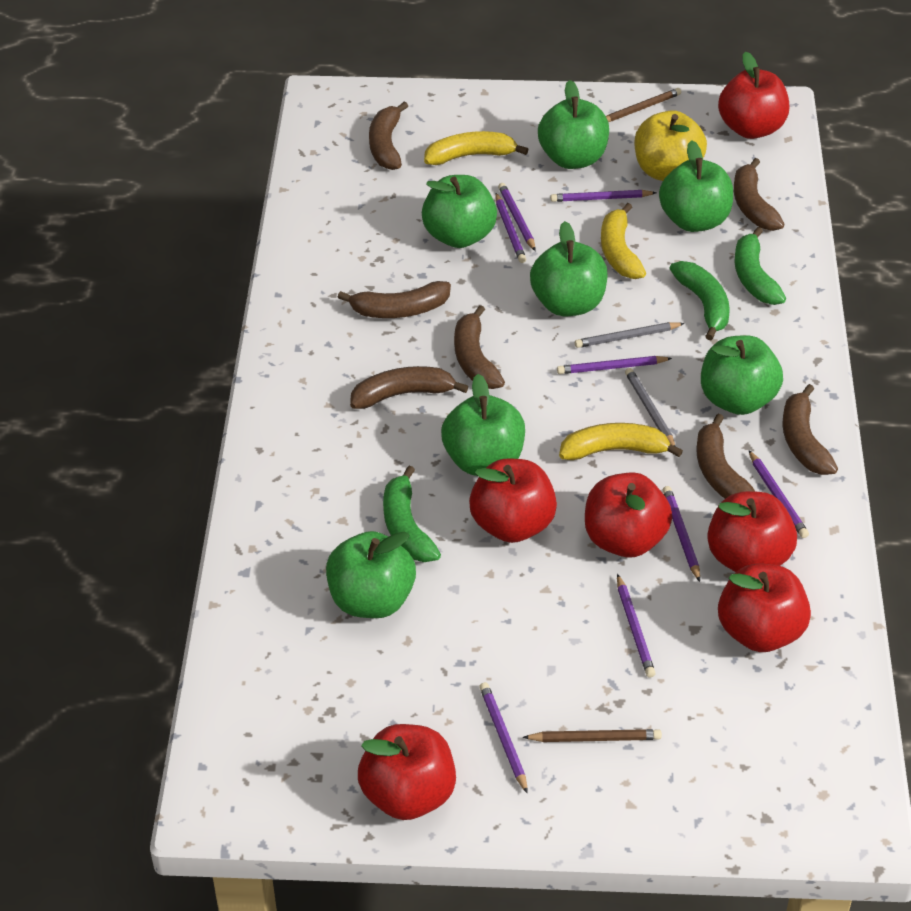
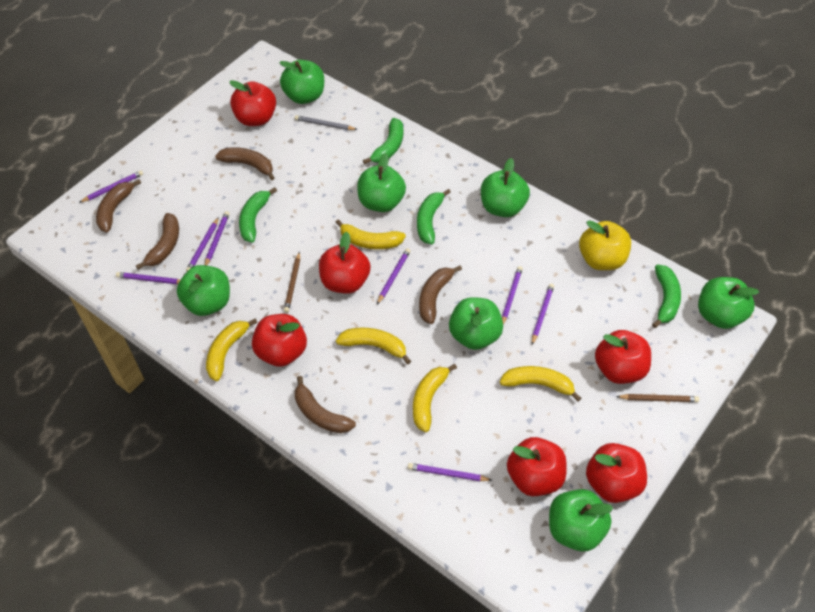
brown banana: 7 -> 5
green banana: 3 -> 4
grey pencil: 2 -> 1
yellow banana: 3 -> 5

